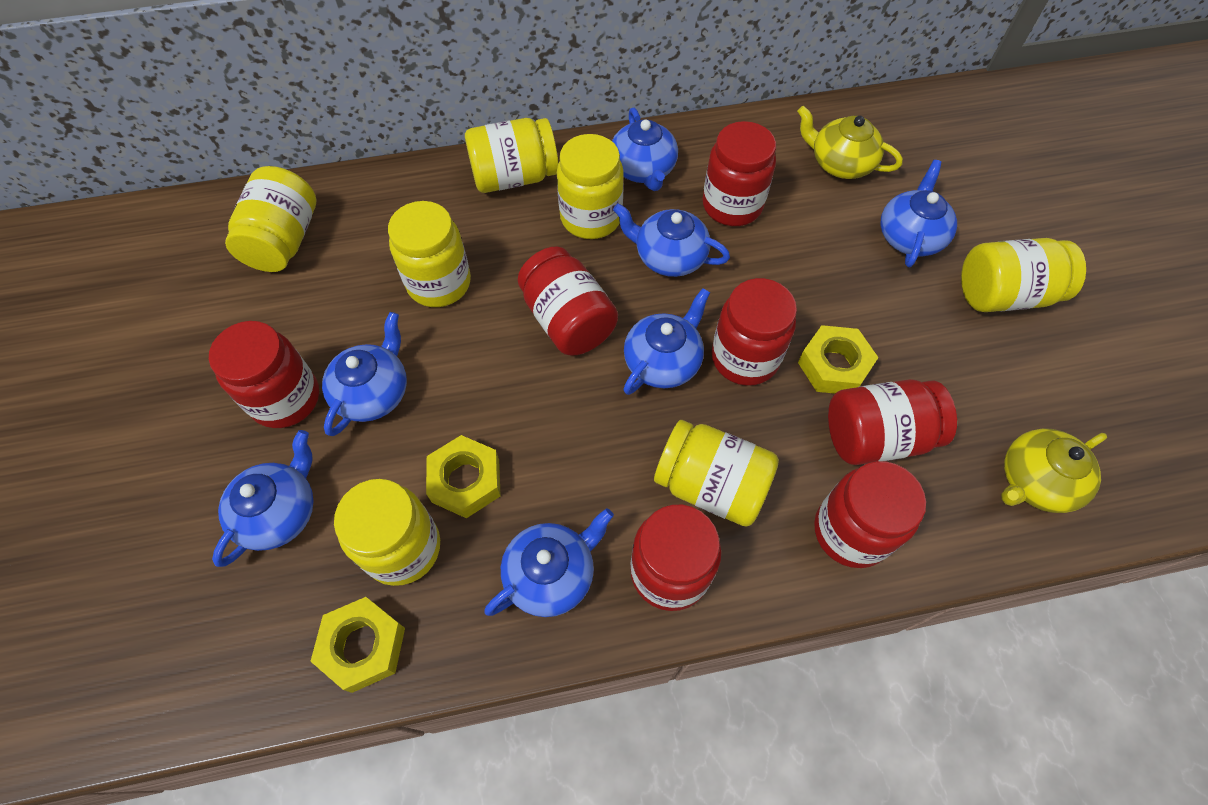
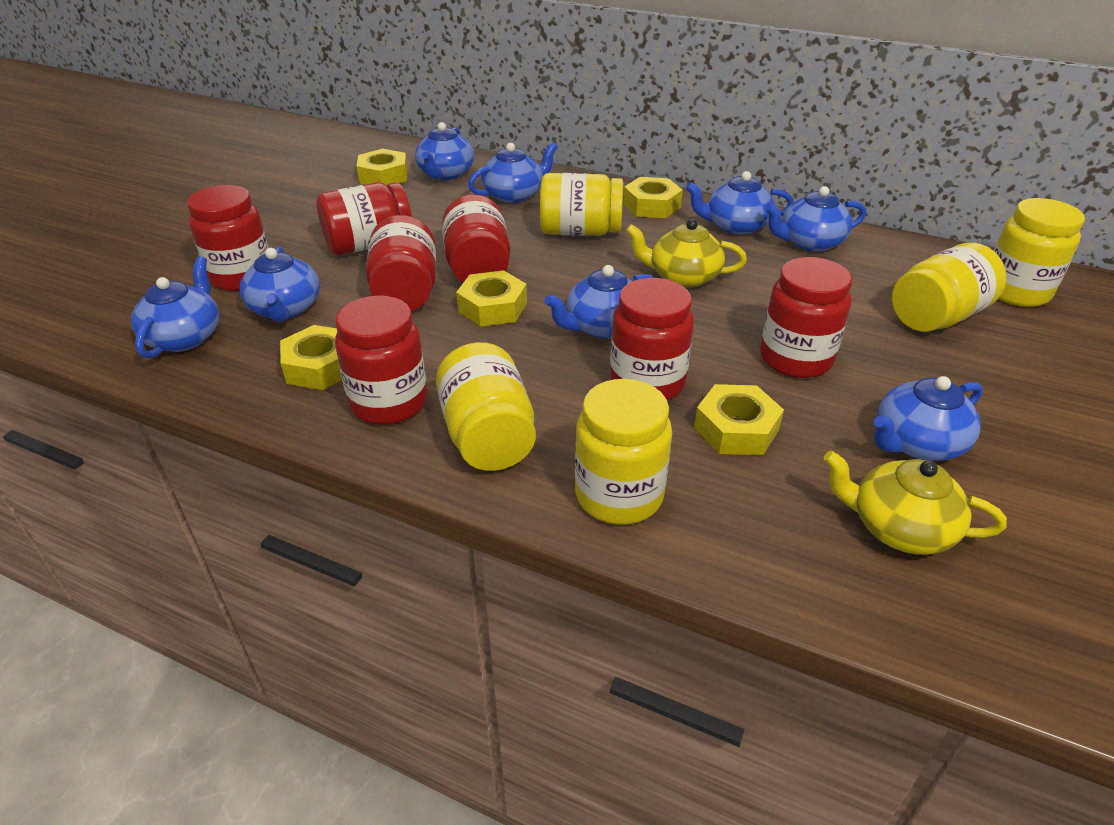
blue teapot: 7 -> 8
yellow jar: 7 -> 5
yellow nut: 3 -> 5

